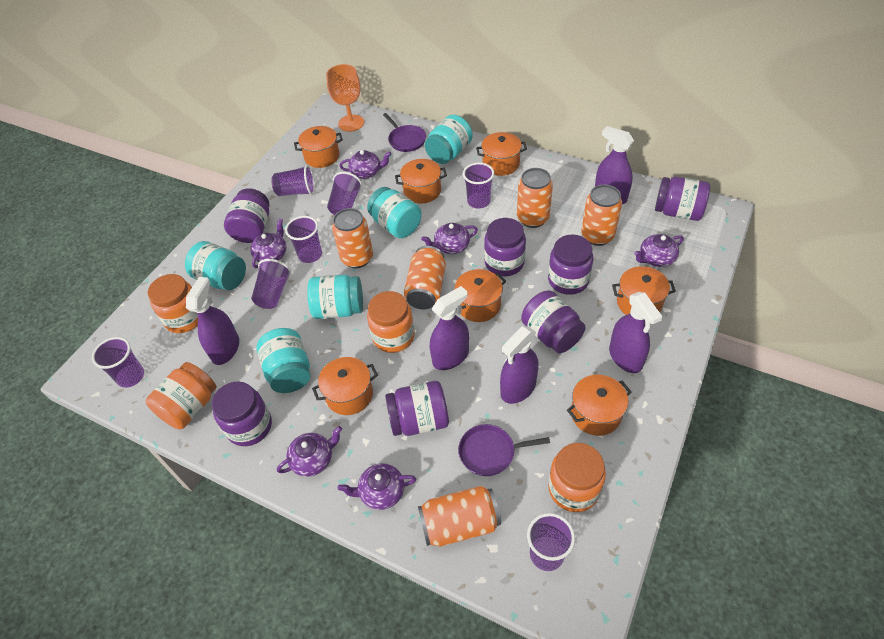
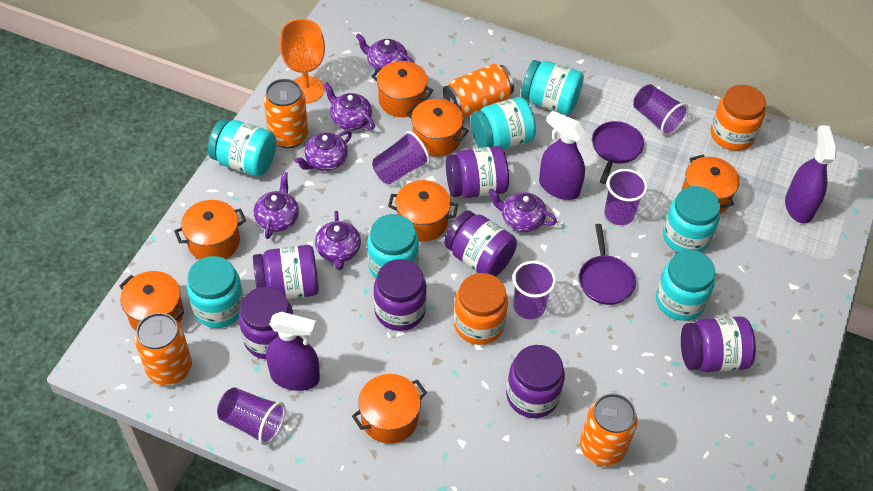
orange can: 5 -> 4
orange jar: 4 -> 2
purple cup: 7 -> 5
purple spray bottle: 5 -> 3
turquoise jar: 5 -> 7

